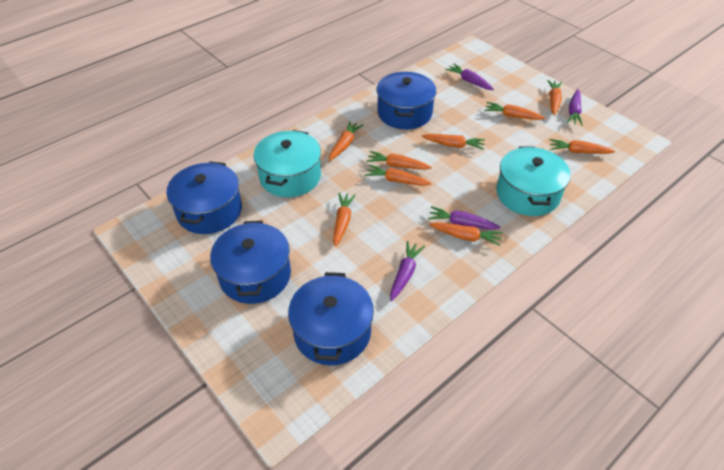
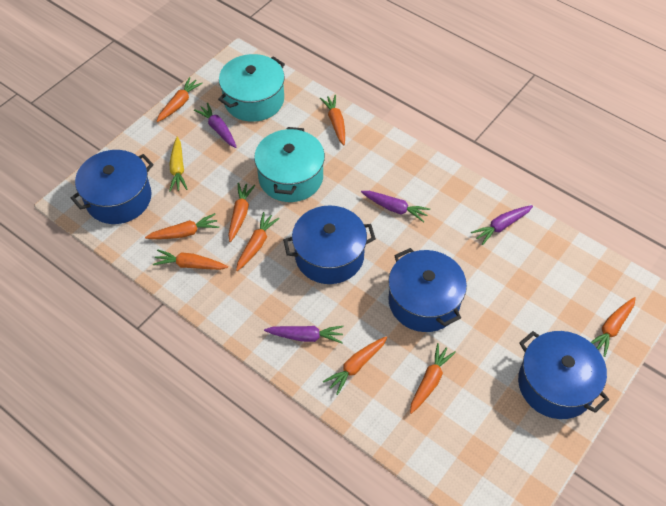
yellow carrot: 0 -> 1

